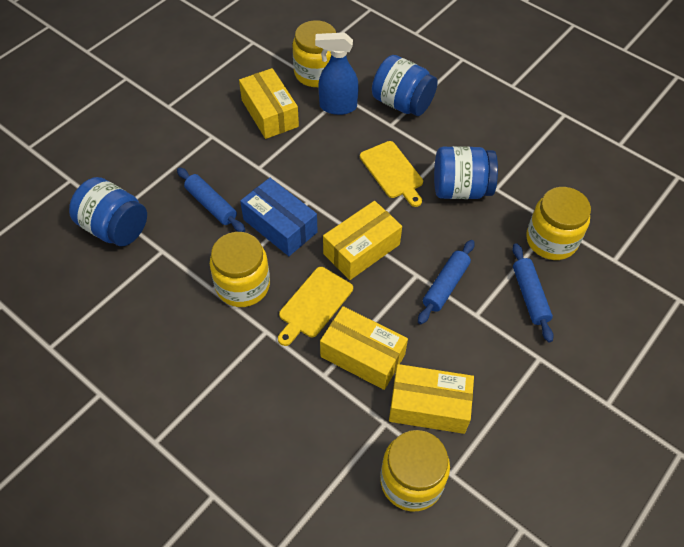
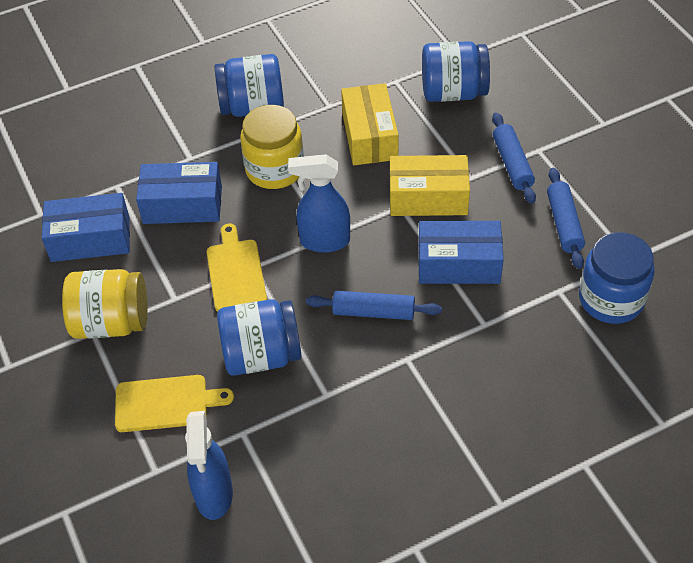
blue box: 1 -> 3
blue jar: 3 -> 4
blue spray bottle: 1 -> 2
yellow box: 4 -> 2
yellow jar: 4 -> 2

